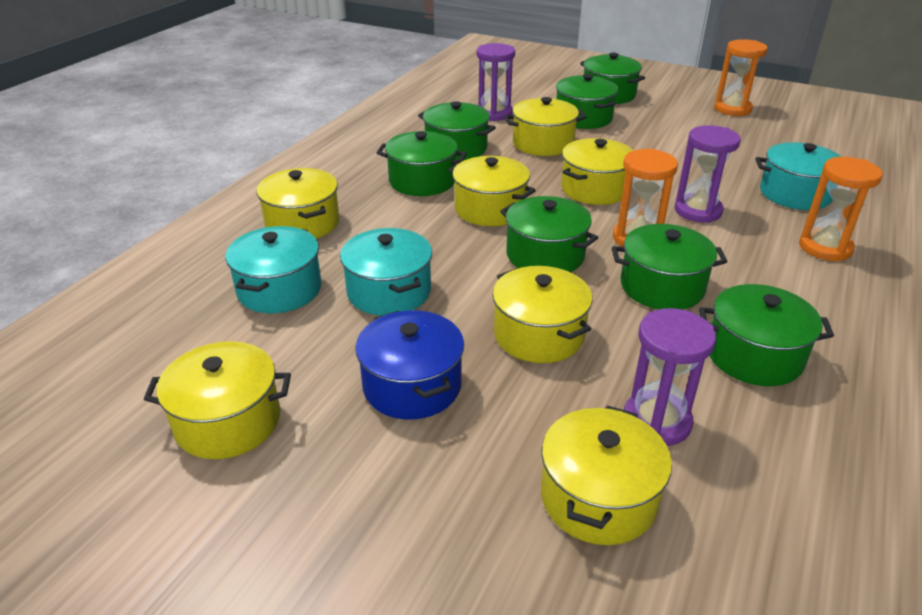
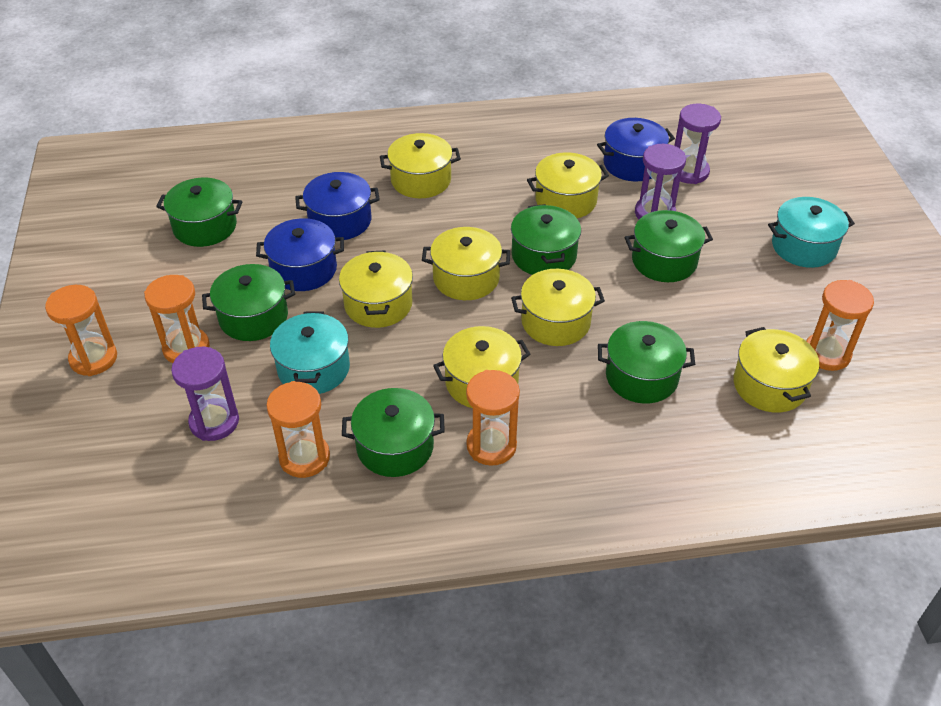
blue pot: 1 -> 3
green pot: 7 -> 6
orange hourglass: 3 -> 5
turquoise pot: 3 -> 2

